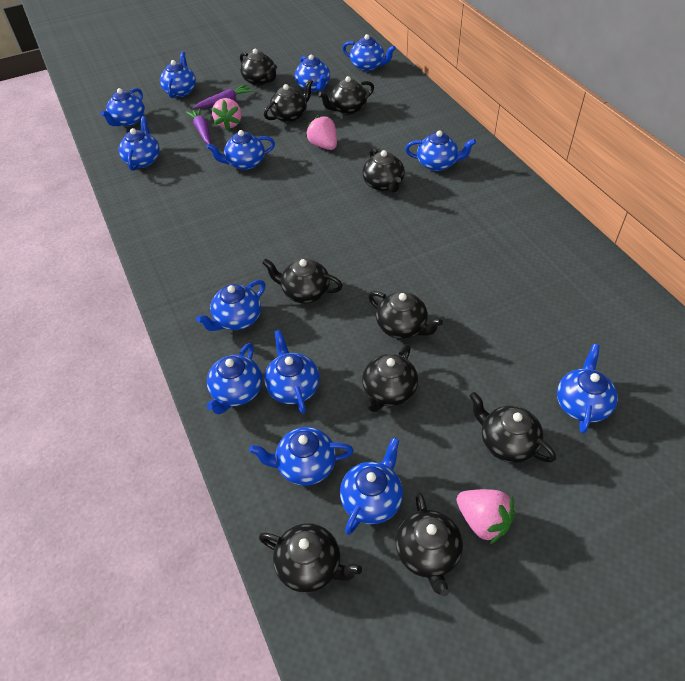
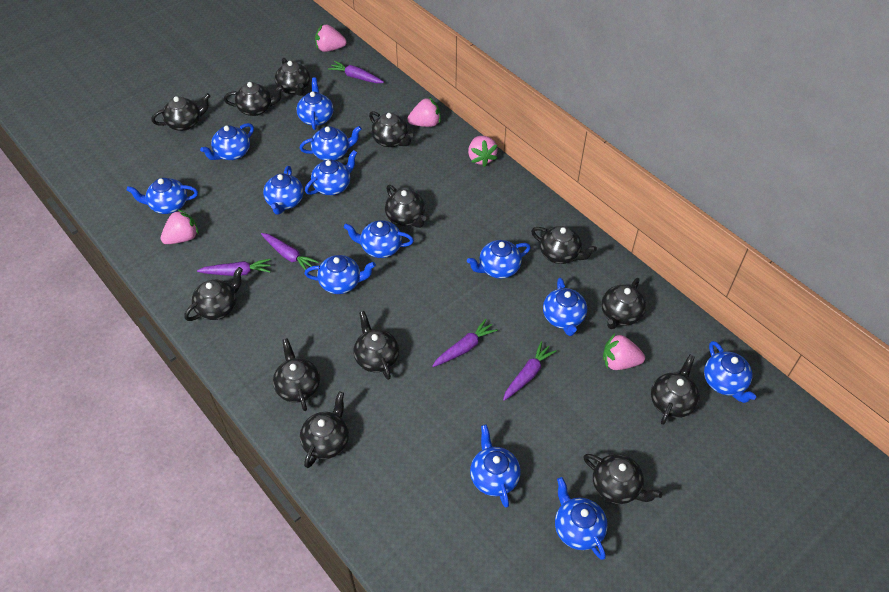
black teapot: 10 -> 13
pink strawberry: 3 -> 5
purple carrot: 2 -> 5

